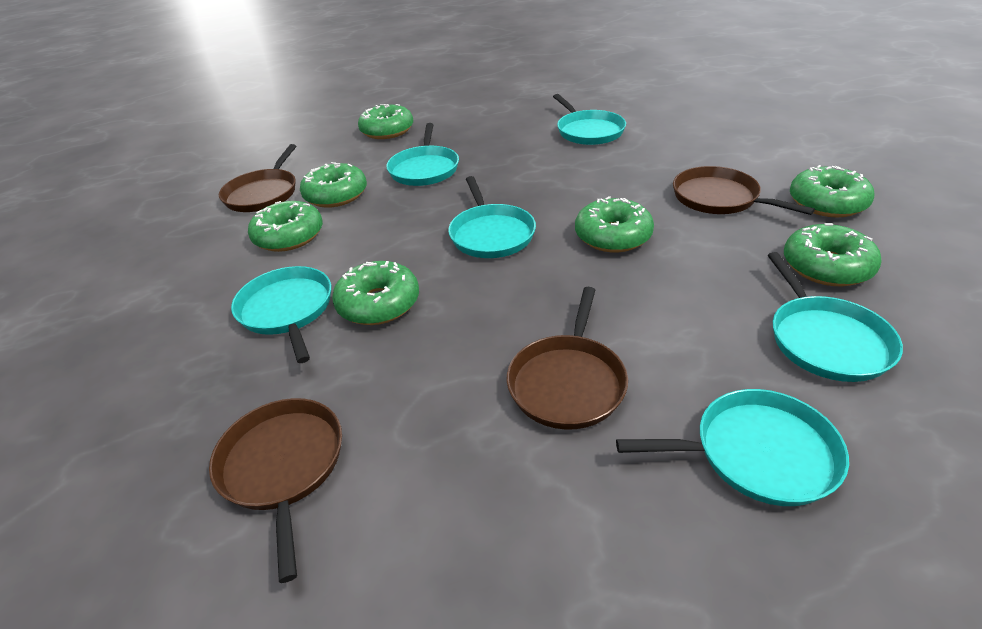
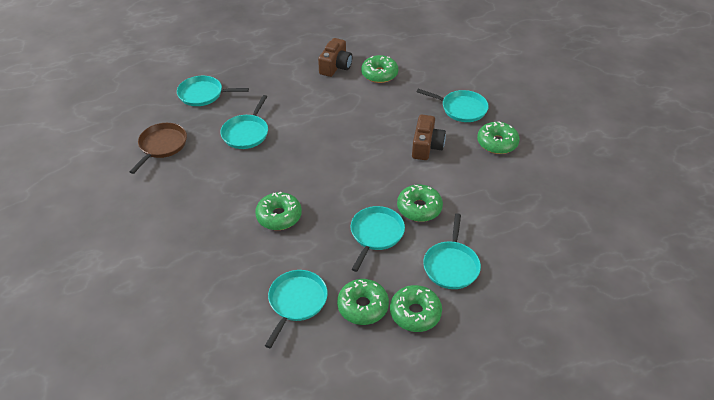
brown camera: 0 -> 2
brown pan: 4 -> 1
green donut: 7 -> 6

